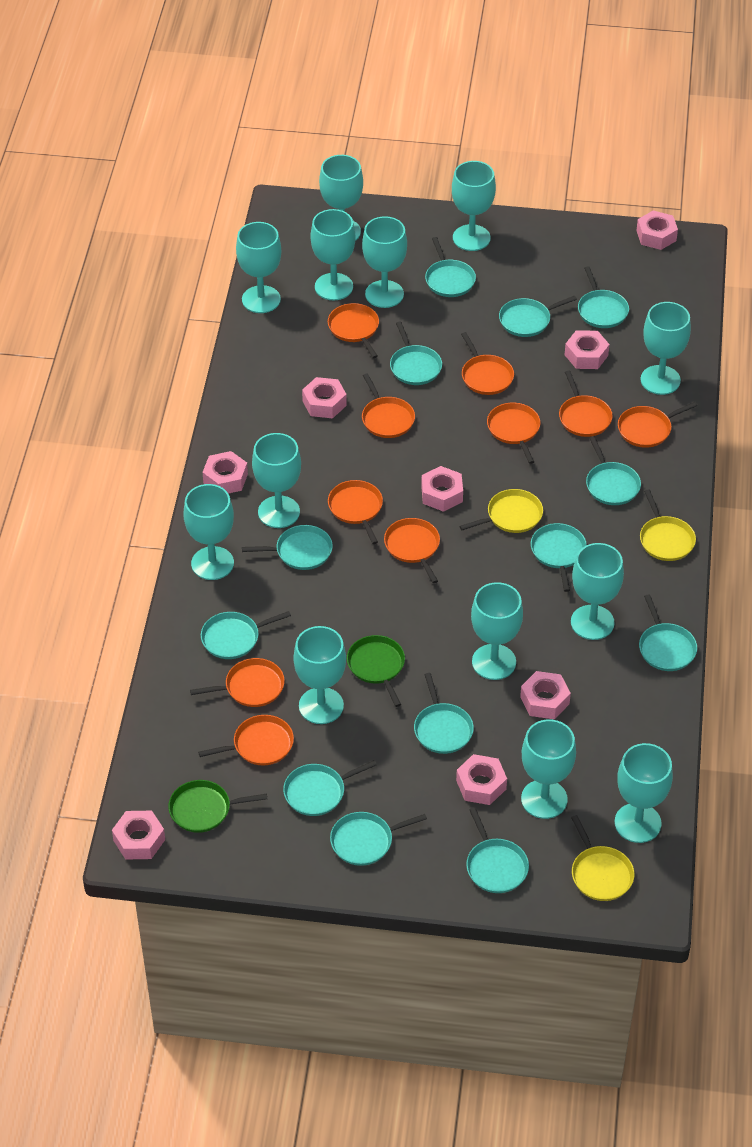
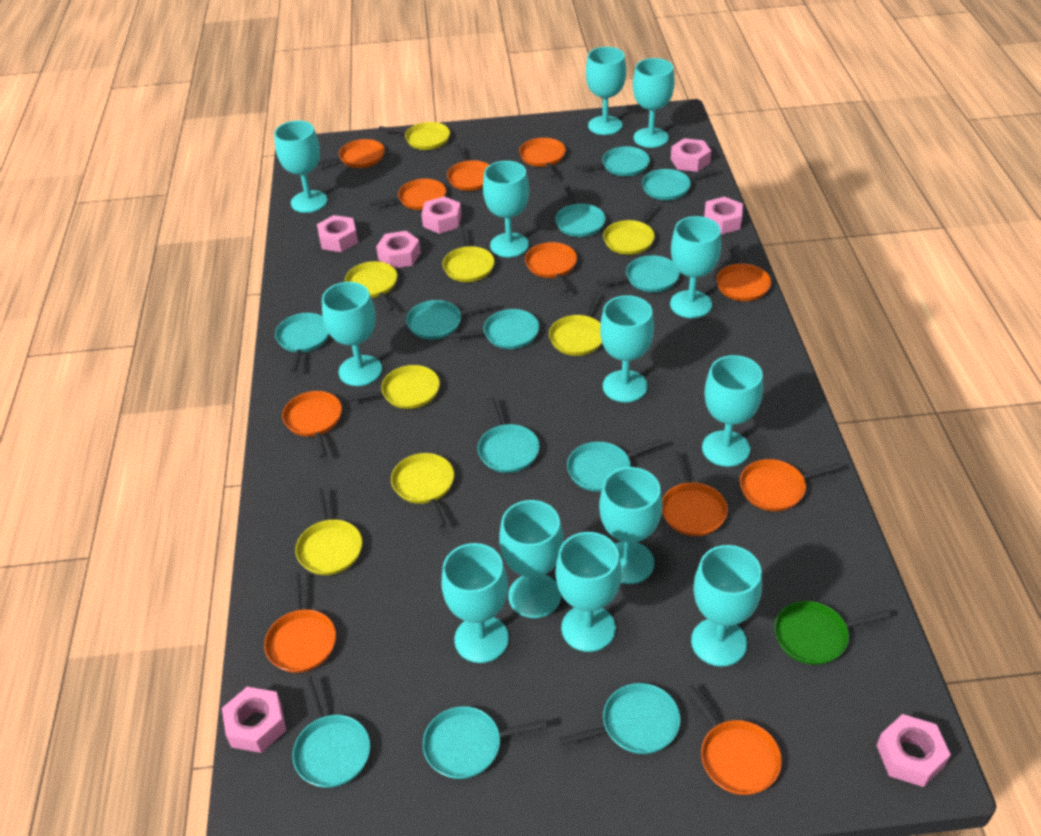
green pan: 2 -> 1
orange pan: 10 -> 11
pink nut: 8 -> 7
turquoise pan: 13 -> 12
yellow pan: 3 -> 8

